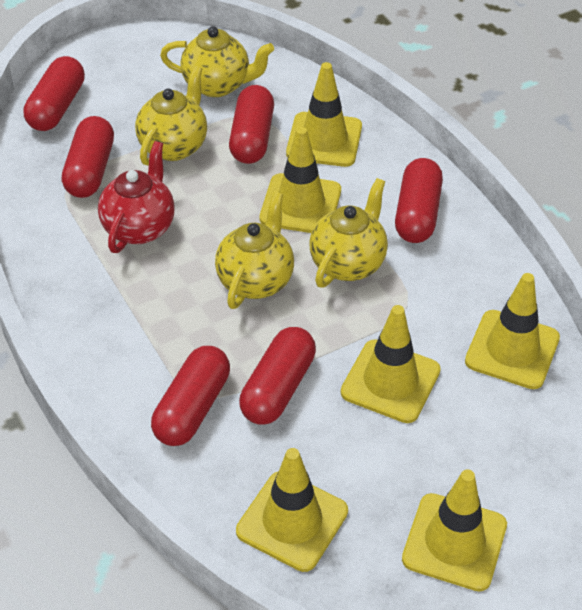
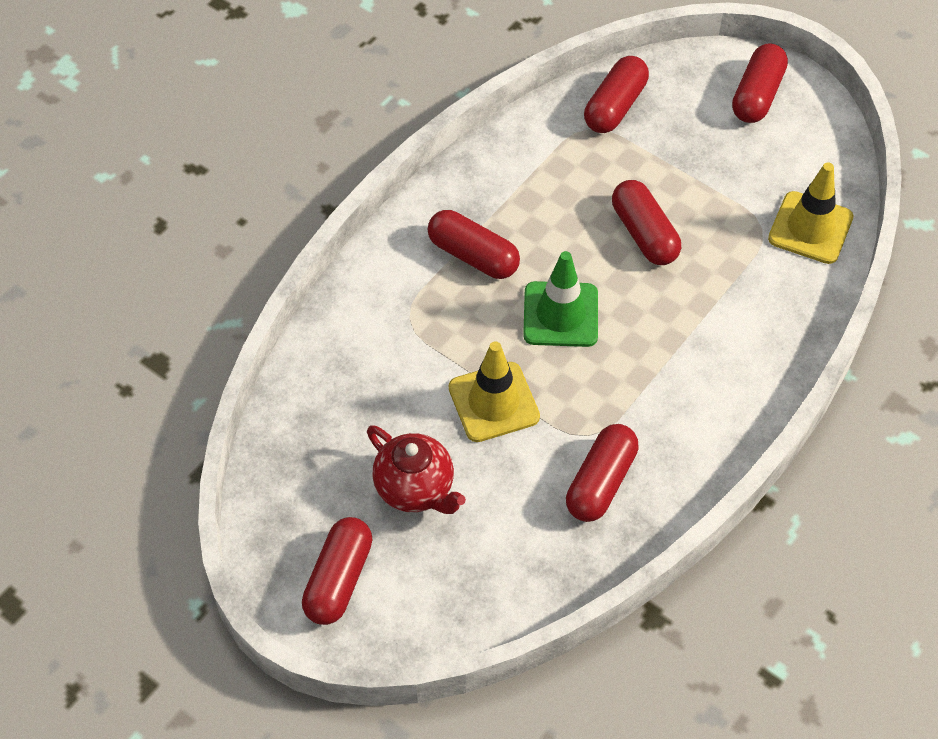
green traffic cone: 0 -> 1
yellow teapot: 4 -> 0
yellow traffic cone: 6 -> 2

